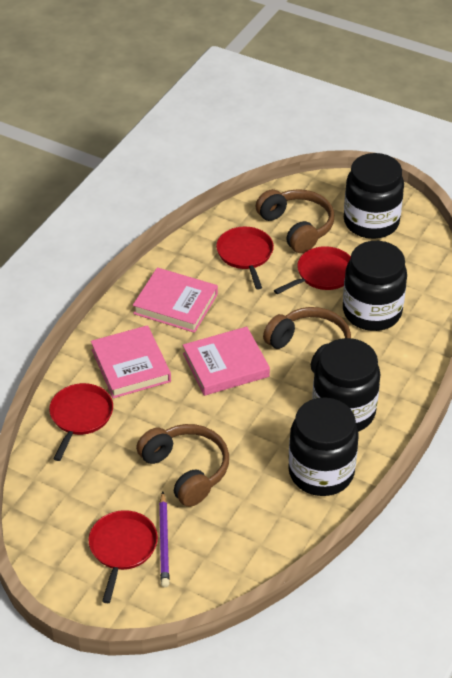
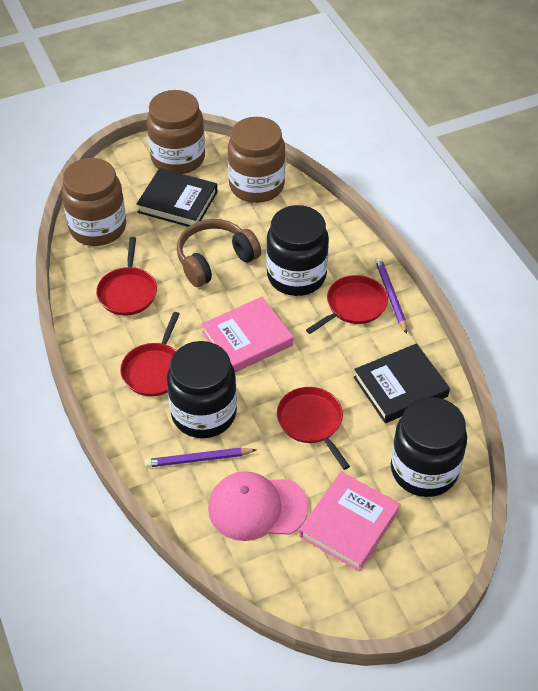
black book: 0 -> 2
black jar: 4 -> 3
brown headphones: 3 -> 1
brown jar: 0 -> 3
pink book: 3 -> 2
pink cap: 0 -> 1
purple pencil: 1 -> 2

